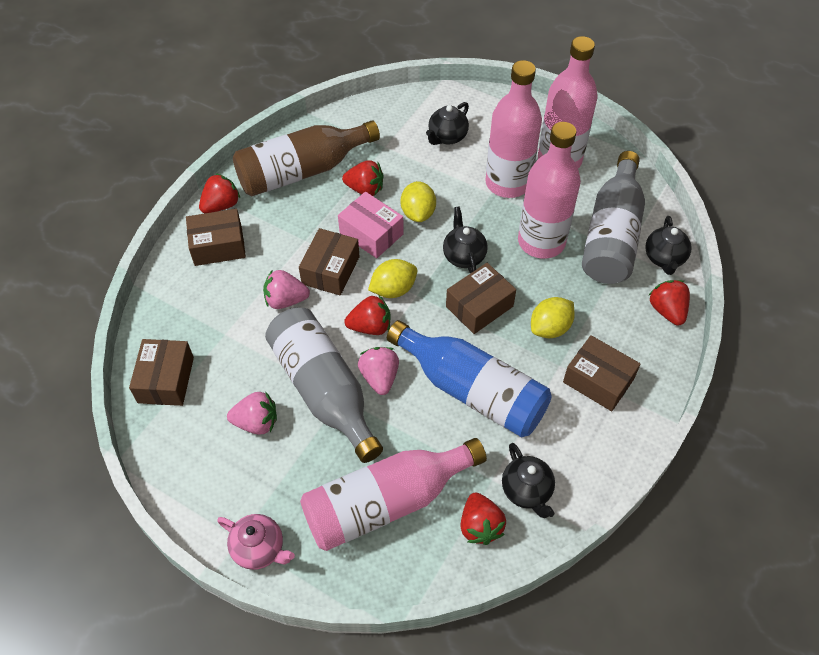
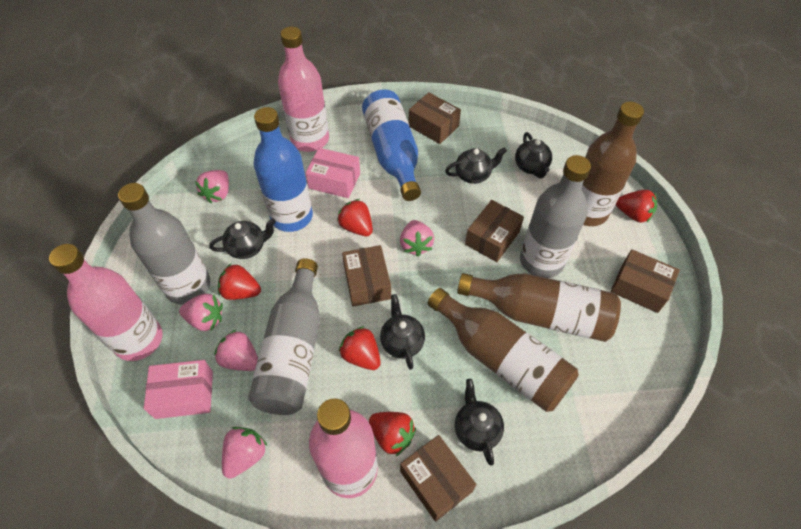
black teapot: 4 -> 5
blue bottle: 1 -> 2
brown bottle: 1 -> 3
grey bottle: 2 -> 3
pink bottle: 4 -> 3
pink box: 1 -> 2
pink strawberry: 3 -> 5
pink teapot: 1 -> 0
yellow lemon: 3 -> 0

